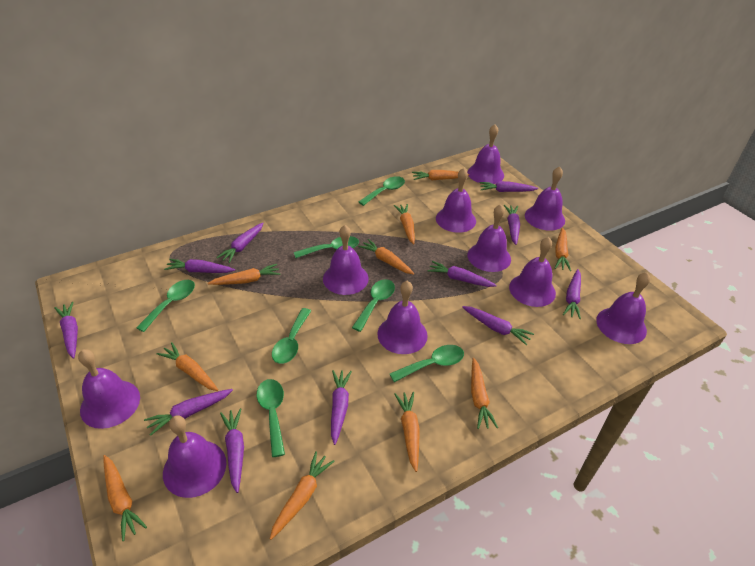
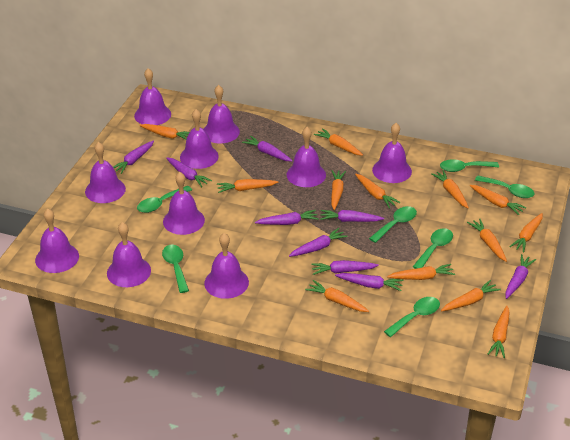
orange carrot: 10 -> 13
purple carrot: 11 -> 9

